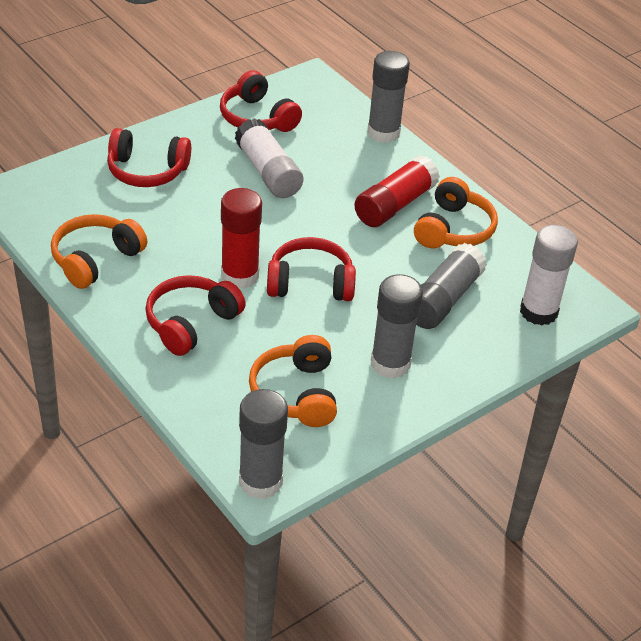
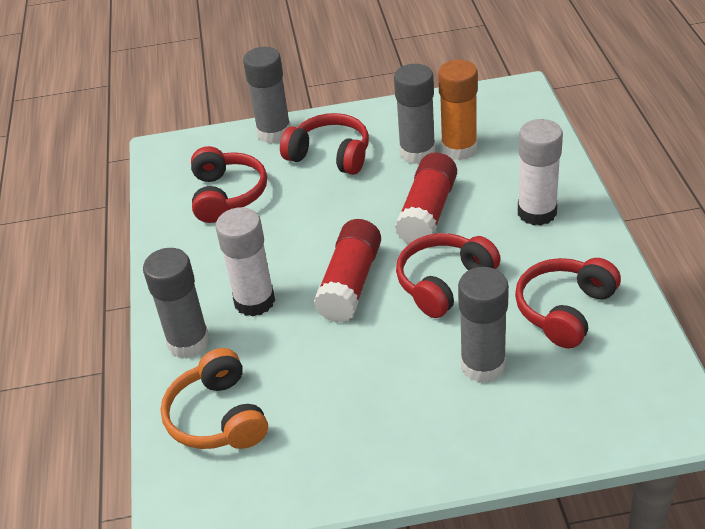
orange glue stick: 0 -> 1
orange headphones: 3 -> 1

